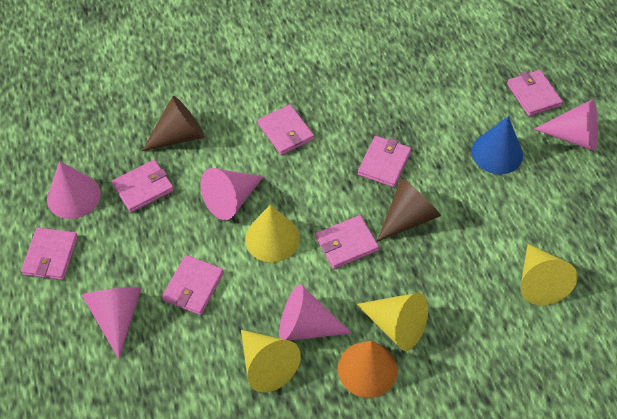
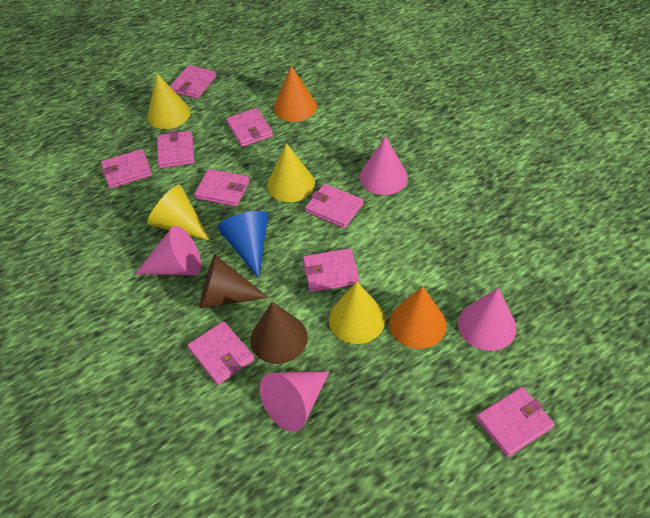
orange cone: 1 -> 2
pink cone: 5 -> 4
pink wallet: 7 -> 9

